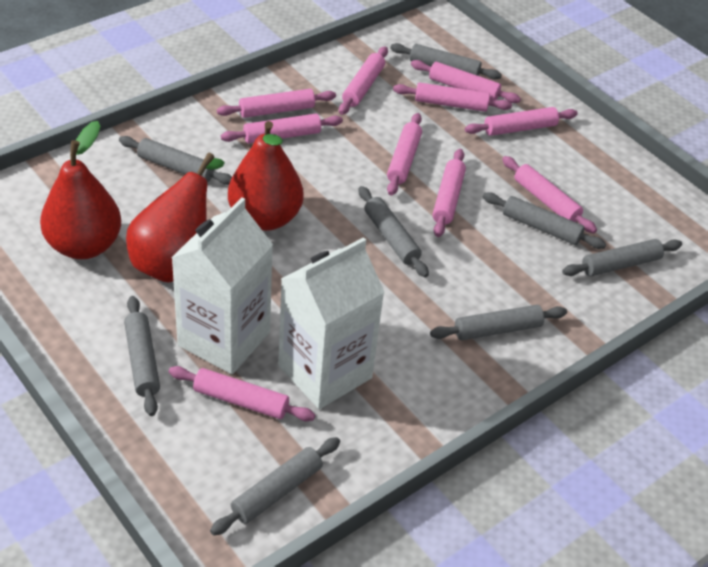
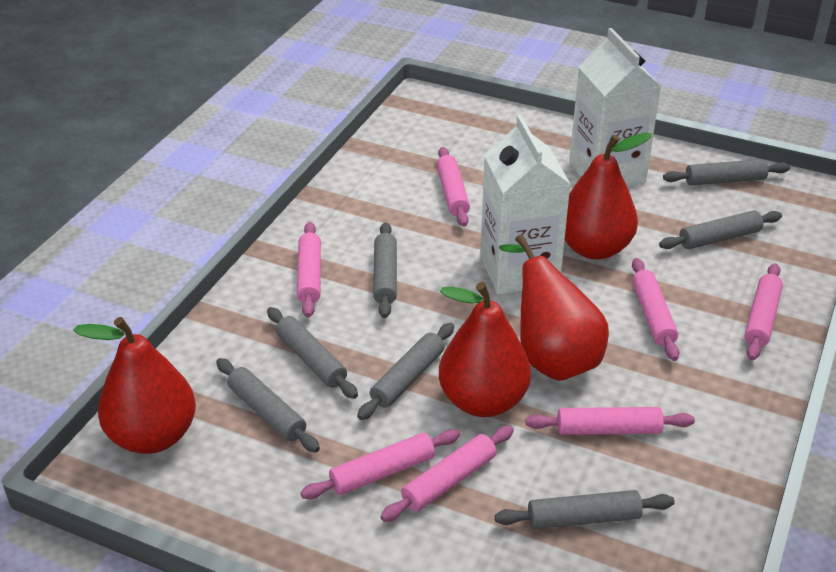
grey rolling pin: 8 -> 7
pink rolling pin: 10 -> 7
red pear: 3 -> 4

